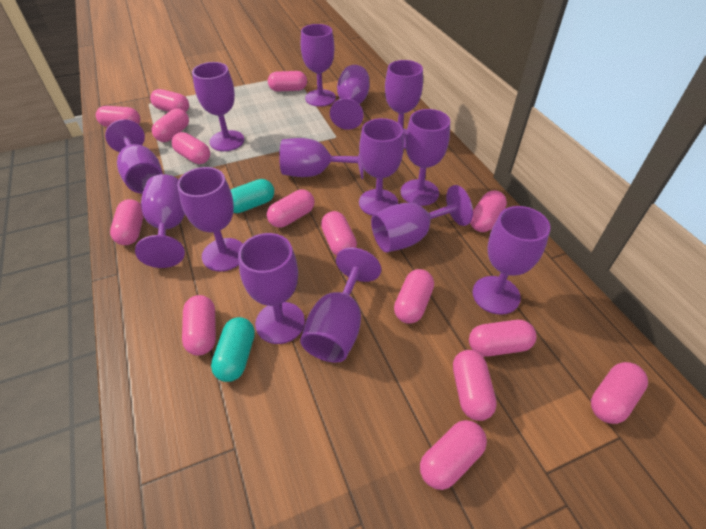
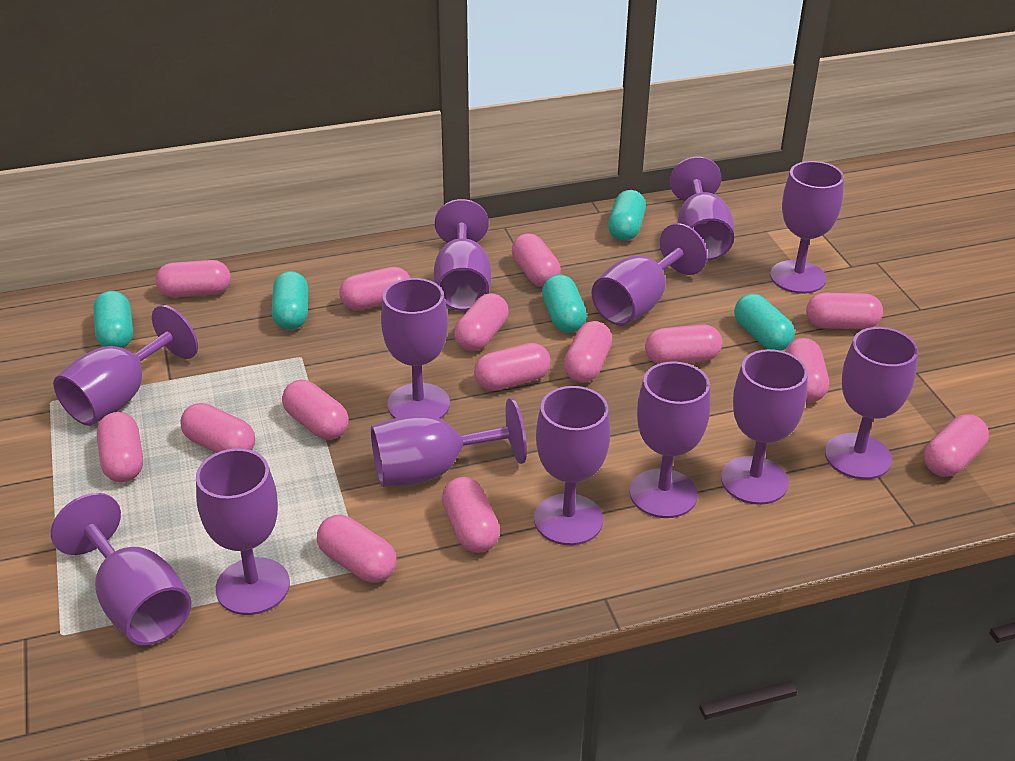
purple goblet: 14 -> 13
turquoise capsule: 2 -> 5

